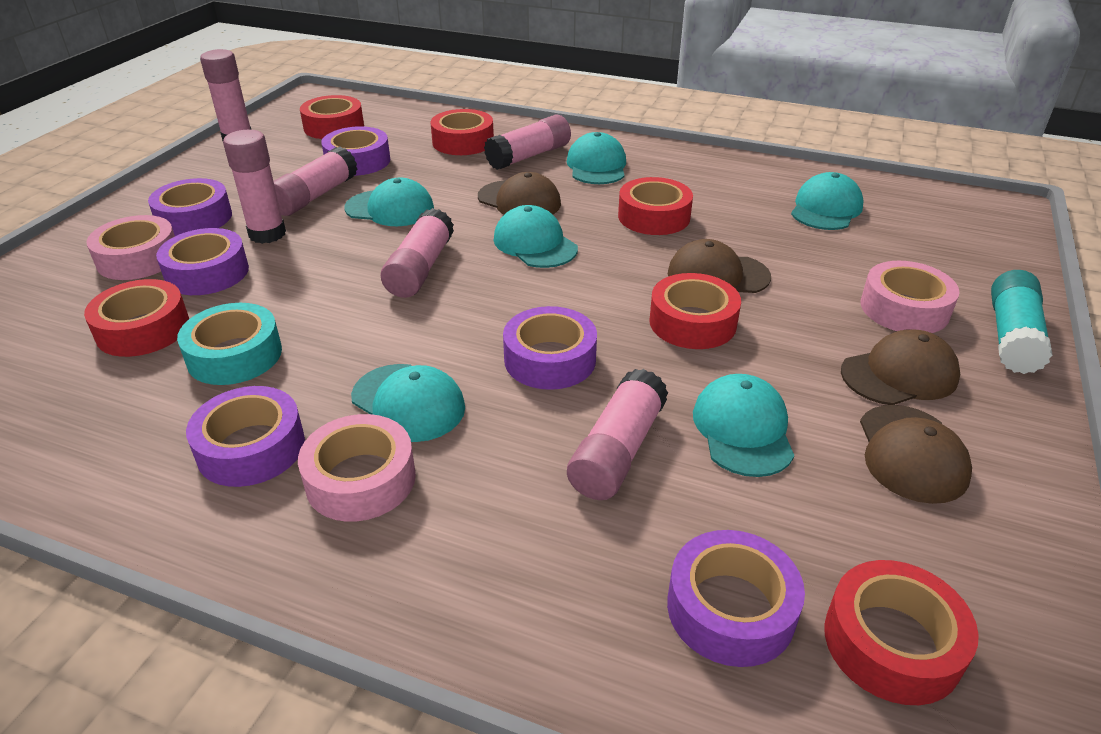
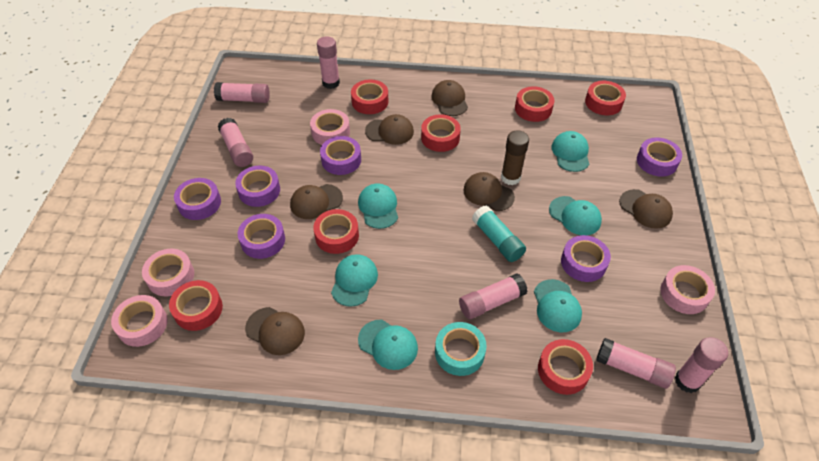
brown cap: 4 -> 6
brown glue stick: 0 -> 1
pink tape: 3 -> 4
red tape: 6 -> 7

